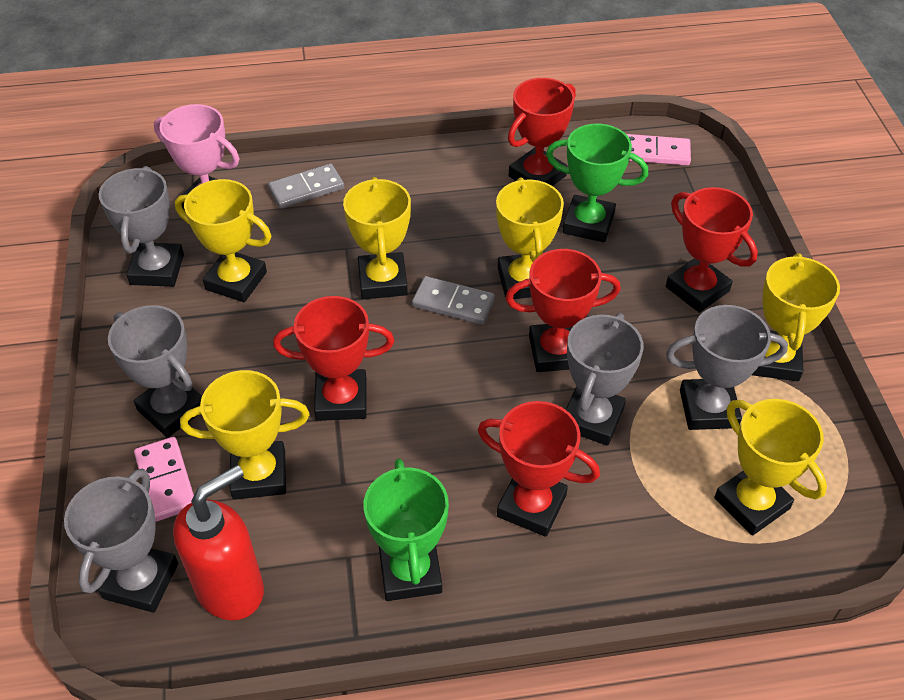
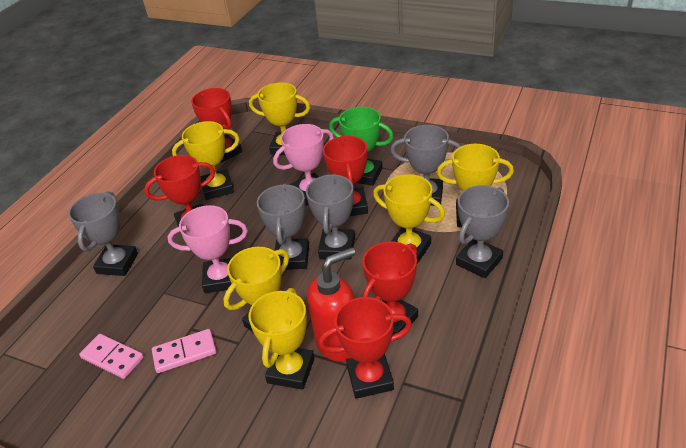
green trophy: 2 -> 1
grey domino: 2 -> 0
pink trophy: 1 -> 2

